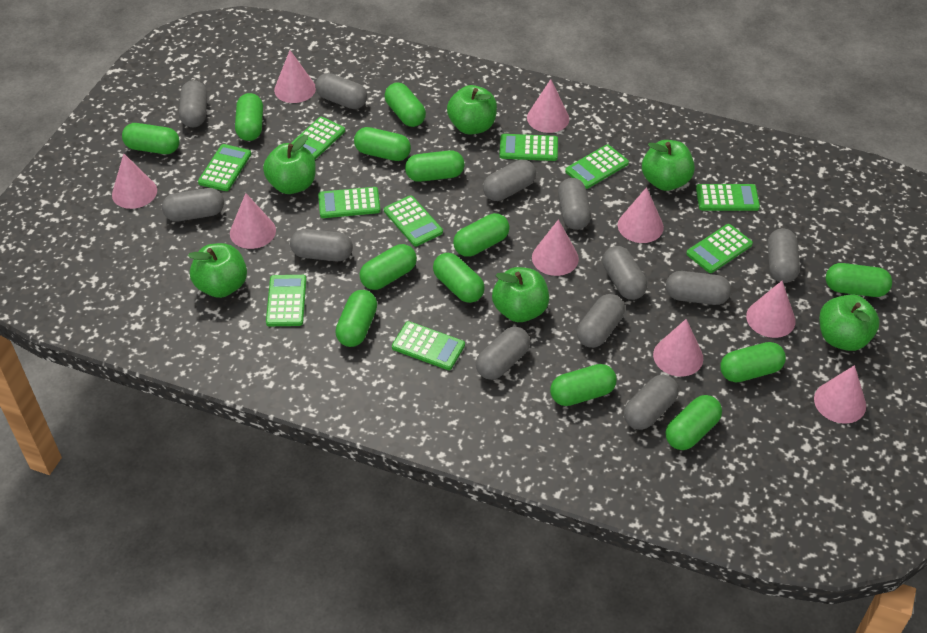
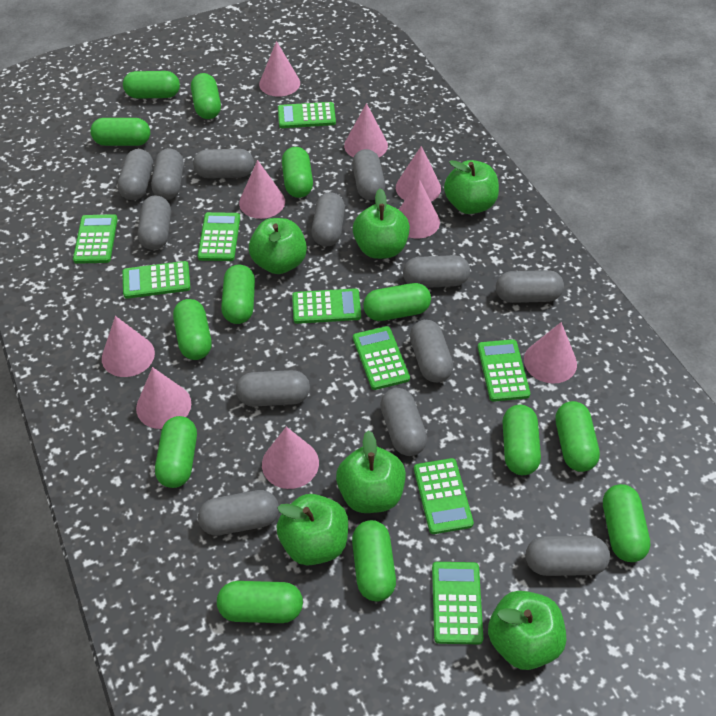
green calculator: 10 -> 9
grey capsule: 12 -> 13

